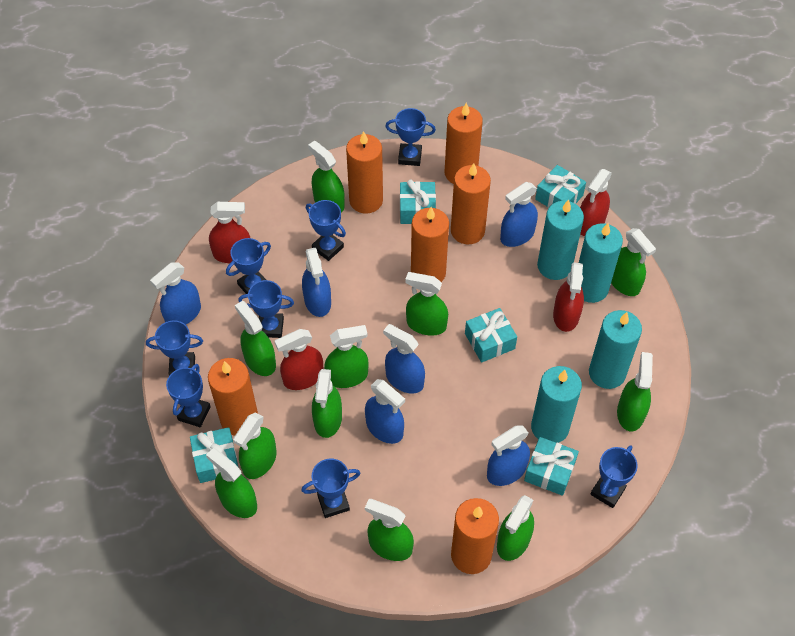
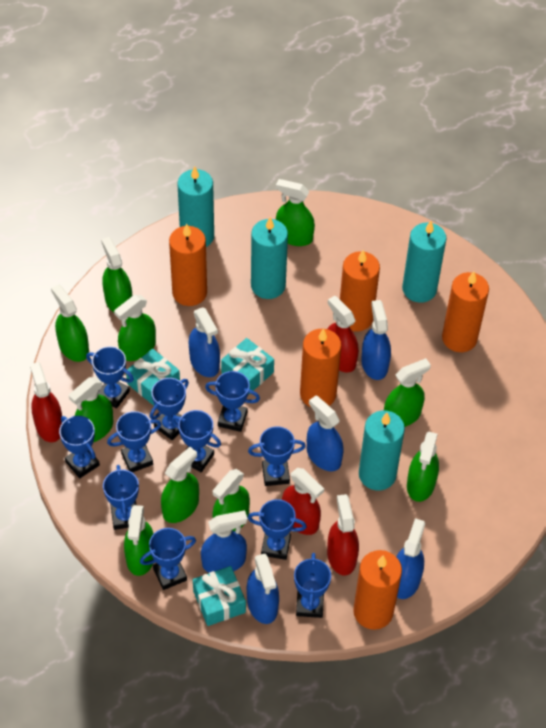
blue trophy: 8 -> 11
green spray bottle: 11 -> 10
orange candle: 6 -> 5
turquoise gift: 5 -> 3

